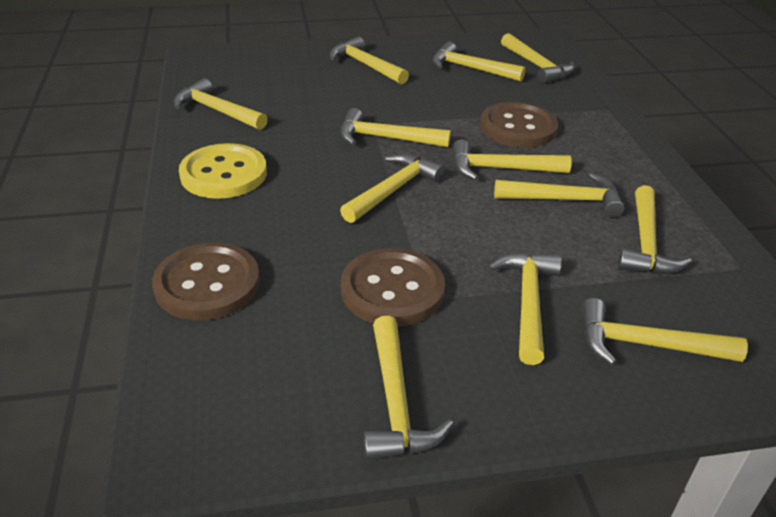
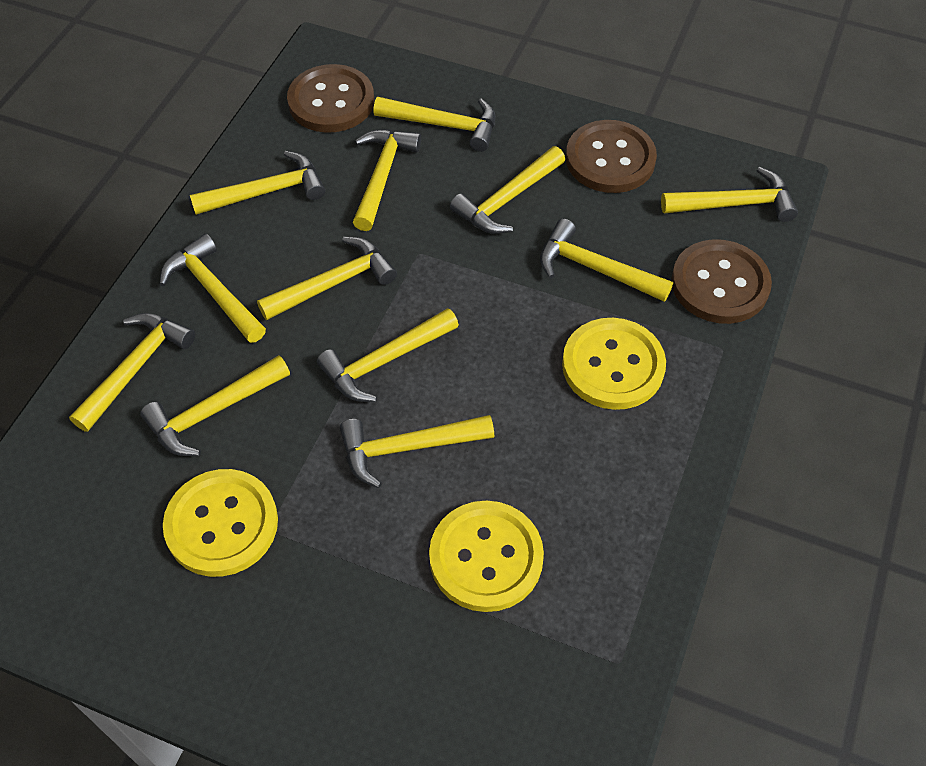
yellow button: 1 -> 3

